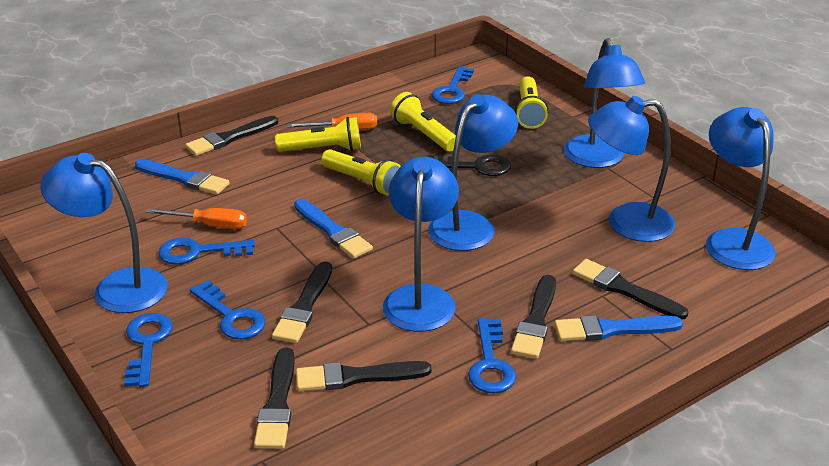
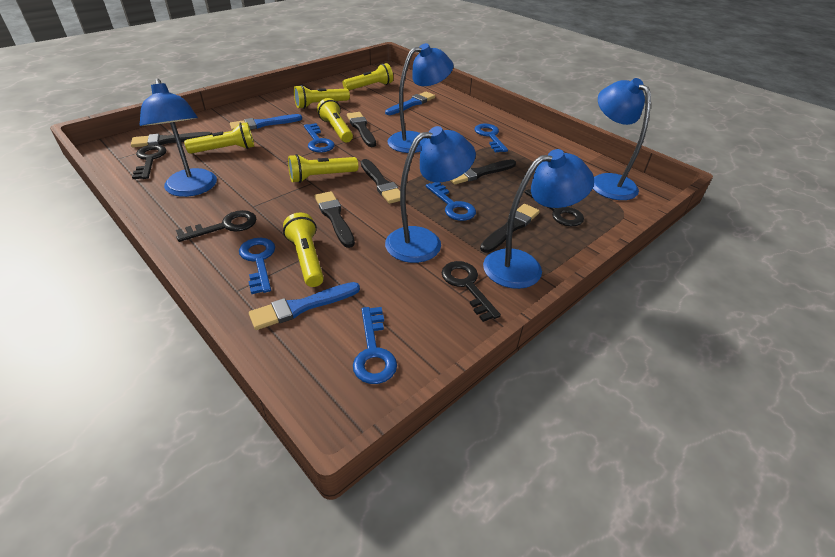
black key: 1 -> 4
blue lamp: 6 -> 5
orange screwdriver: 2 -> 0
yellow flashlight: 4 -> 6

